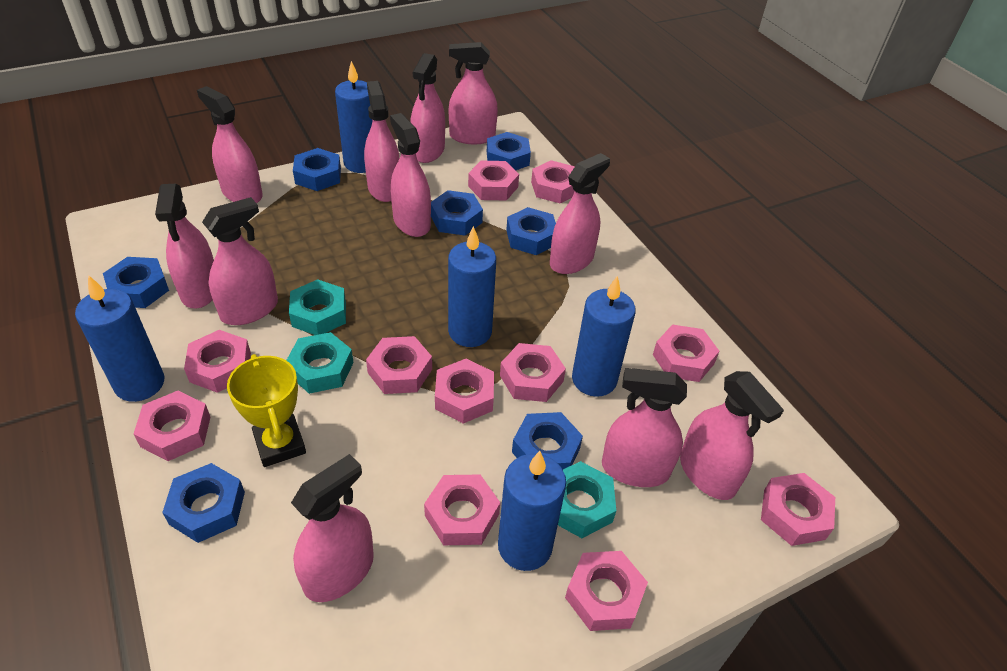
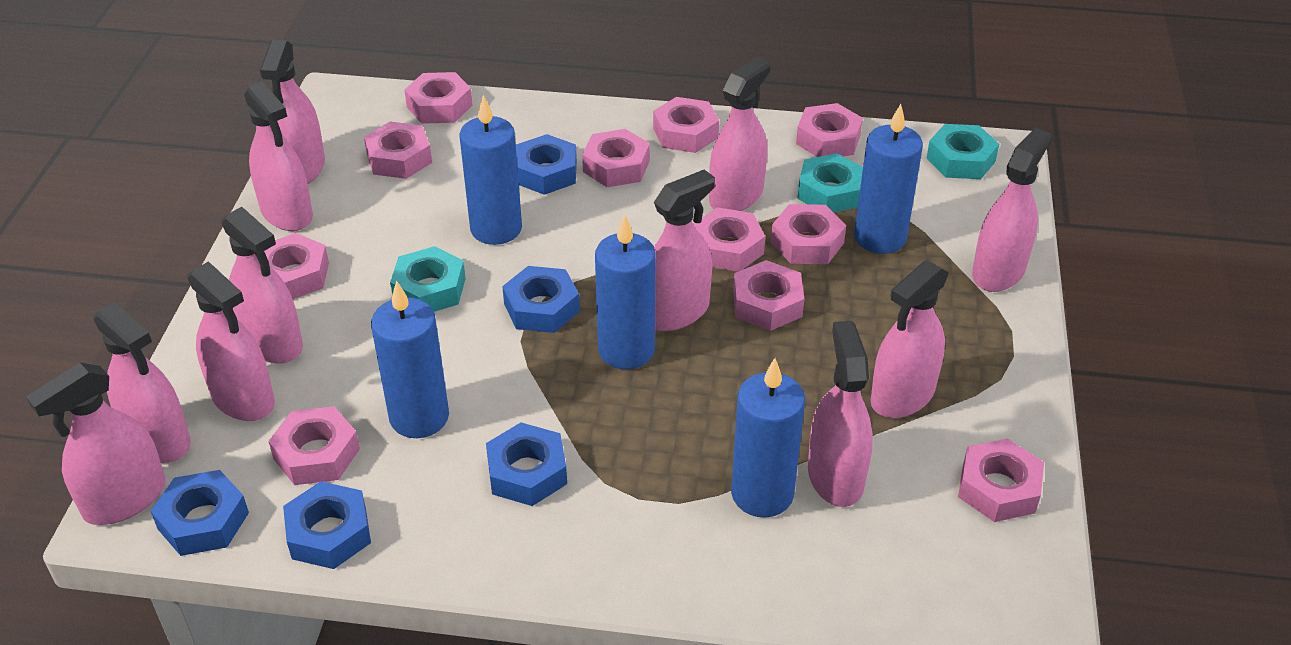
blue nut: 7 -> 5
yellow trophy: 1 -> 0

